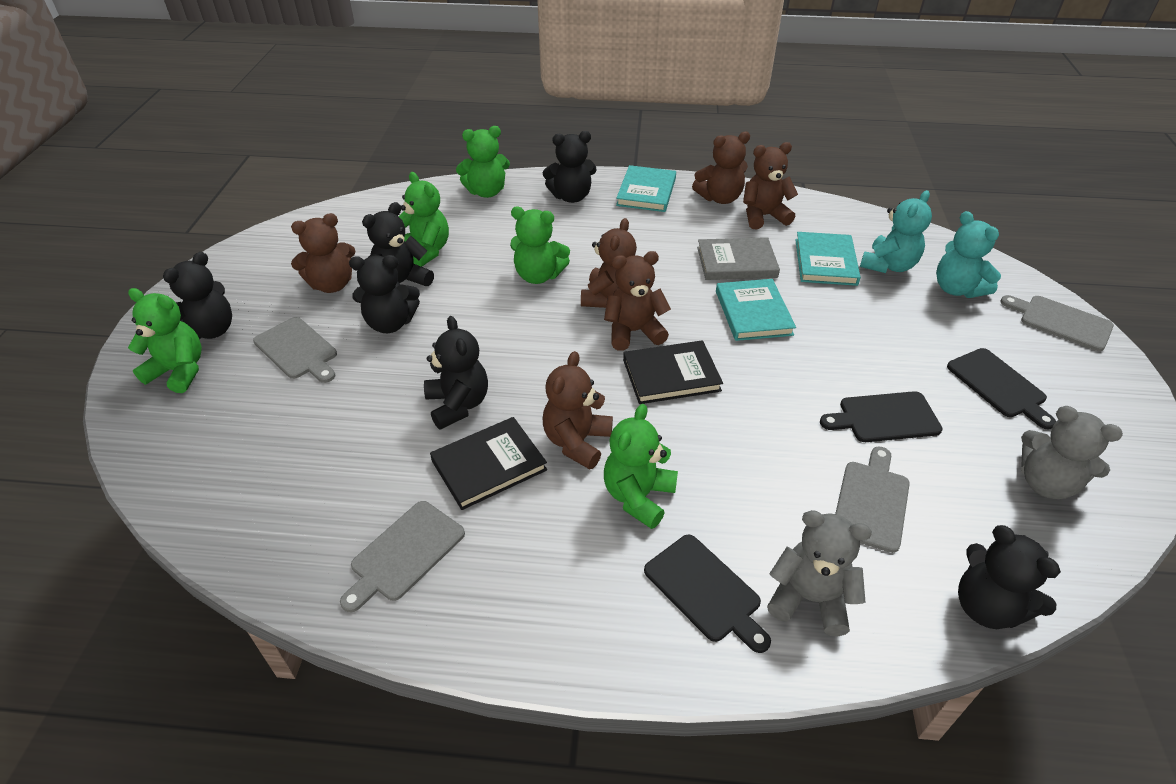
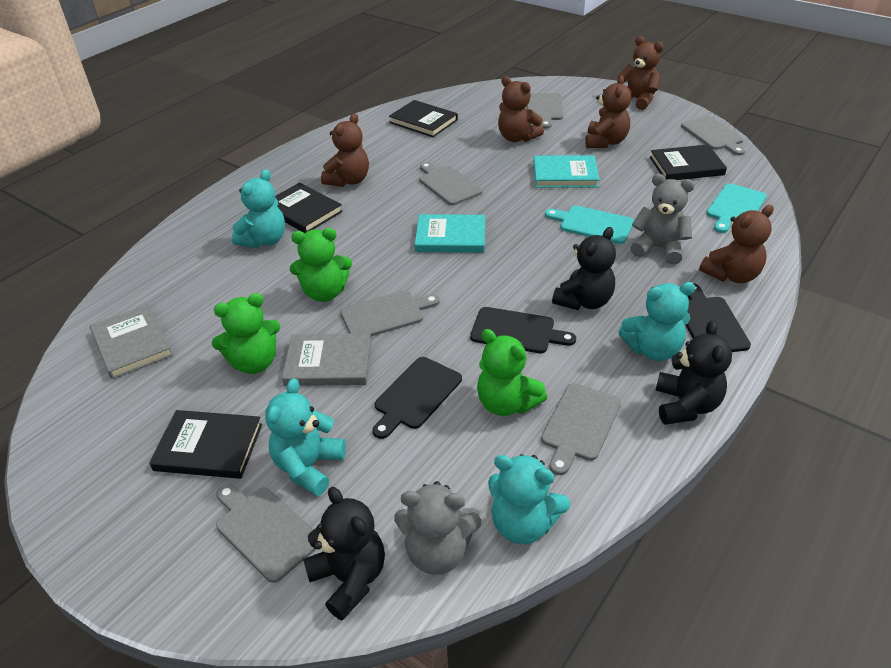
black book: 2 -> 4
black teddy bear: 6 -> 3
brown teddy bear: 6 -> 5
green teddy bear: 5 -> 3
grey book: 1 -> 2
grey cutting board: 4 -> 6
turquoise book: 3 -> 2
turquoise cutting board: 0 -> 2
turquoise teddy bear: 2 -> 4

